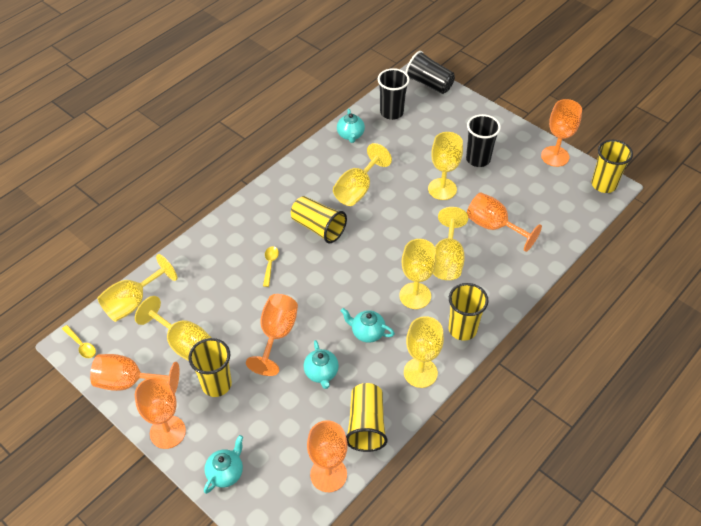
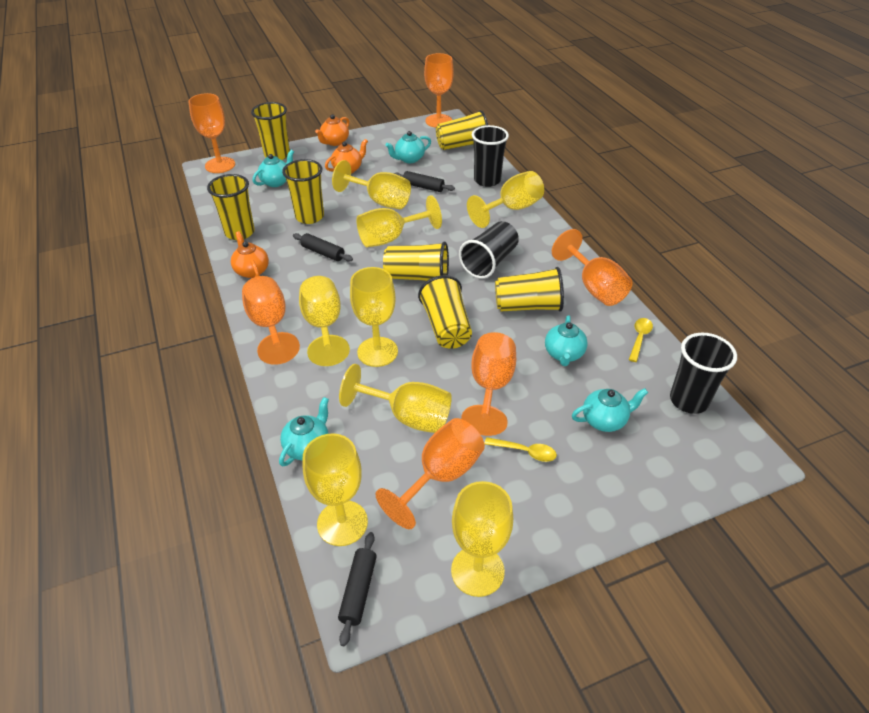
black rolling pin: 0 -> 3
orange teapot: 0 -> 3
turquoise teapot: 4 -> 5
yellow cup: 5 -> 7
yellow goblet: 7 -> 8

